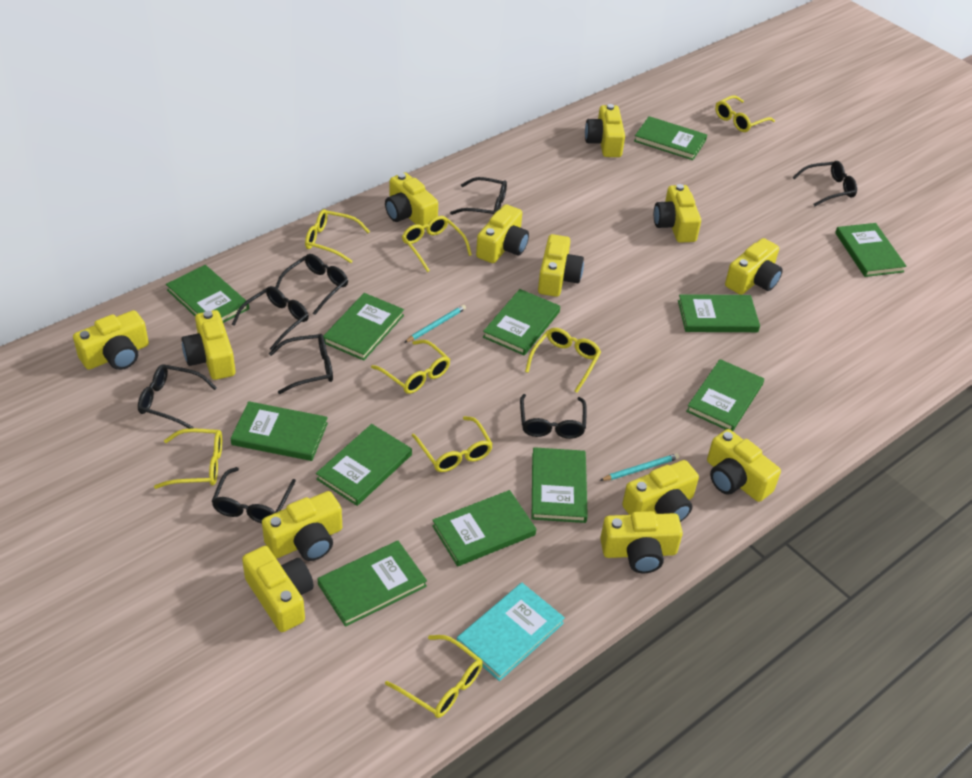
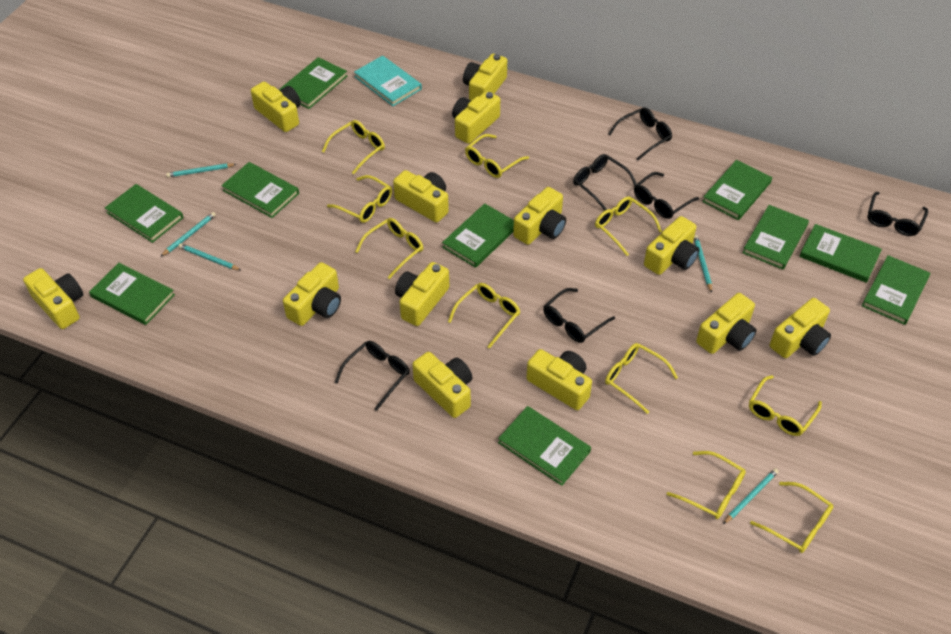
black glasses: 8 -> 6
green book: 12 -> 10
turquoise pencil: 2 -> 5
yellow glasses: 8 -> 10

